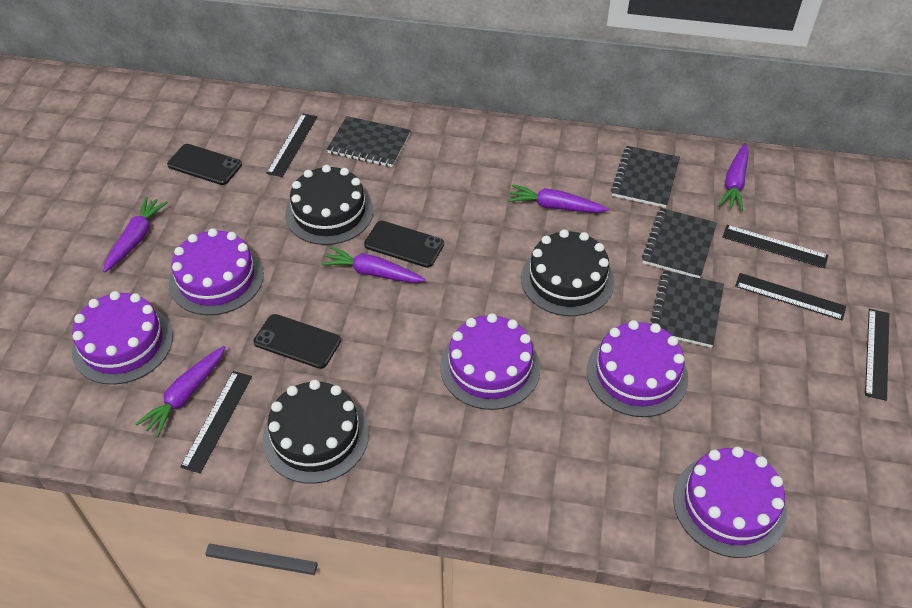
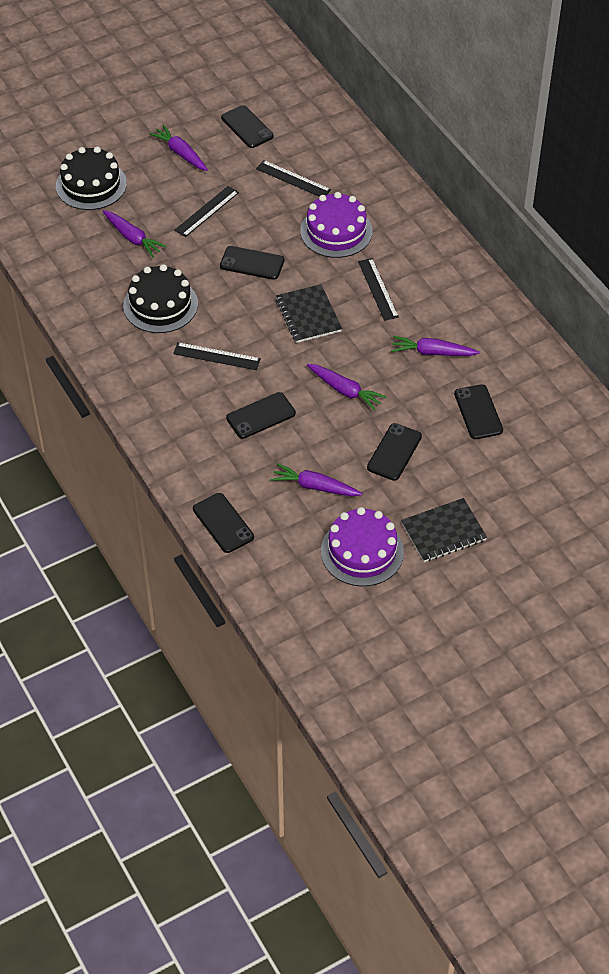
black cake: 3 -> 2
black notebook: 4 -> 2
black phone: 3 -> 6
black ruler: 5 -> 4
purple cake: 5 -> 2

